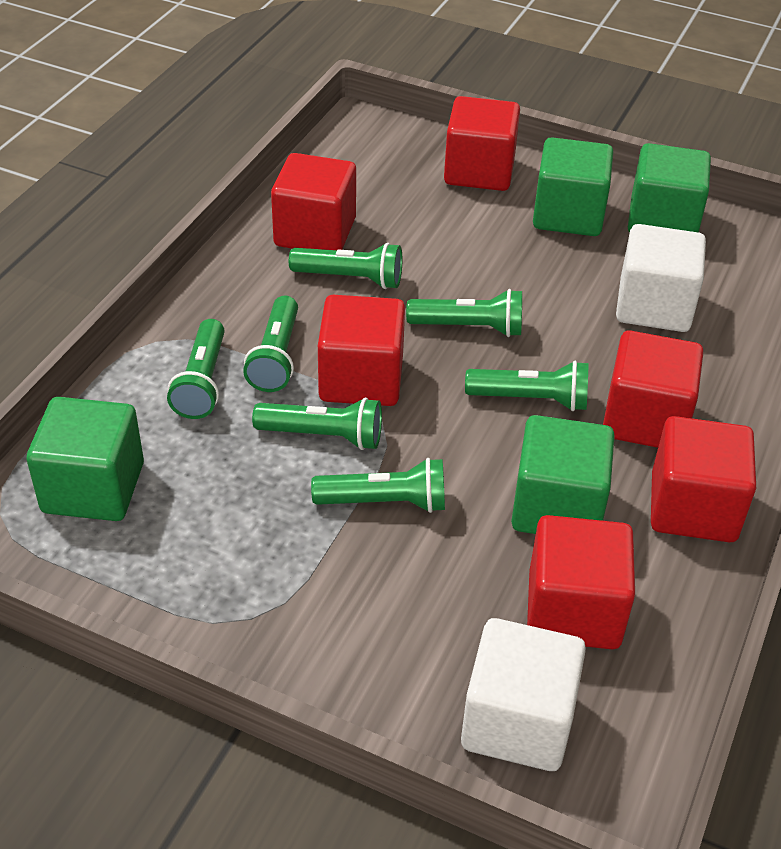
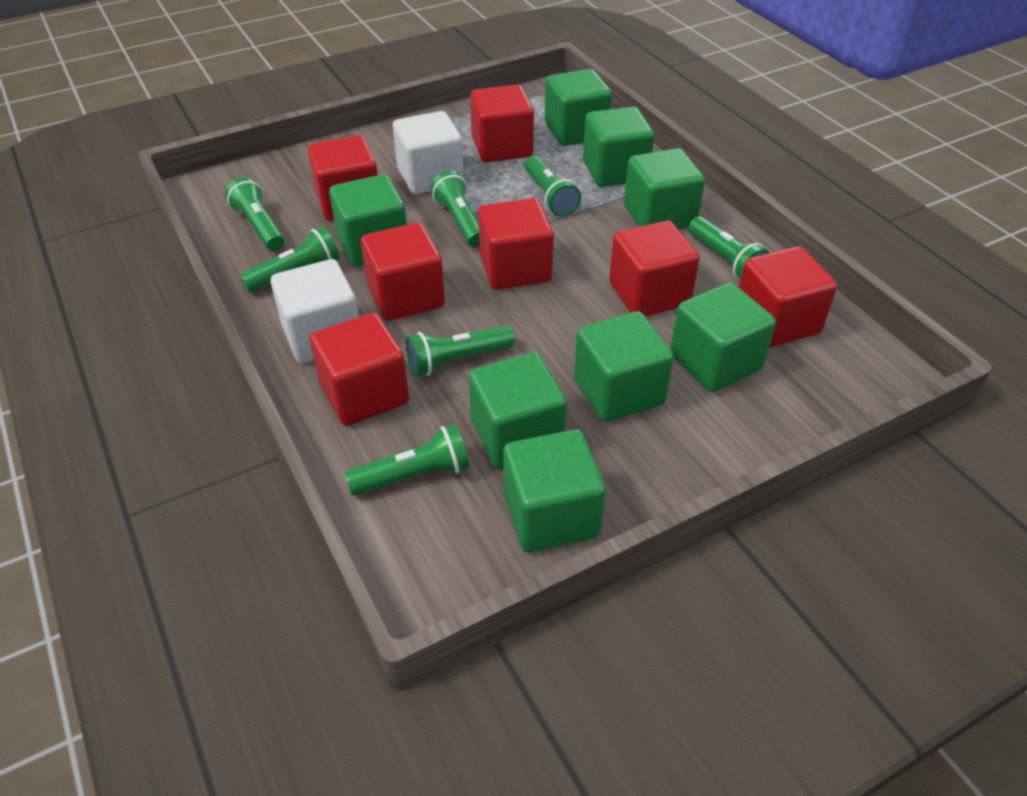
green cube: 4 -> 8
red cube: 6 -> 7

